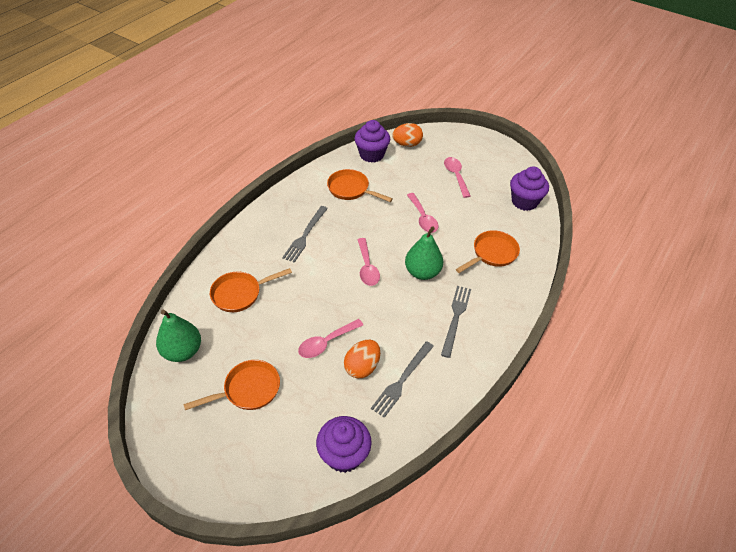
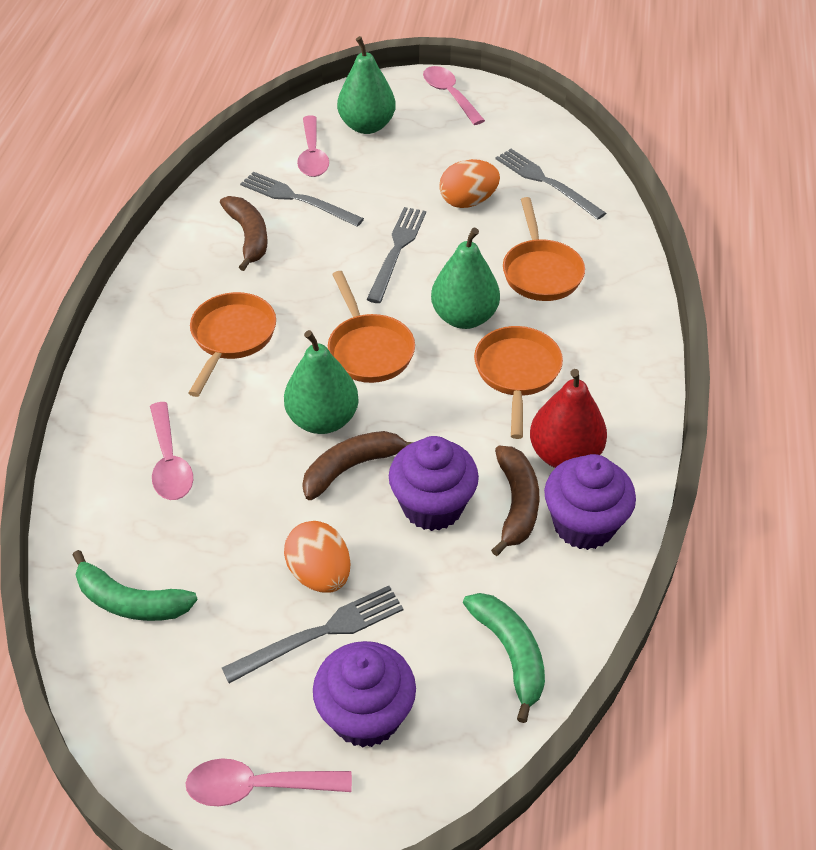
brown banana: 0 -> 3
green banana: 0 -> 2
green pear: 2 -> 3
grey fork: 3 -> 4
red pear: 0 -> 1

